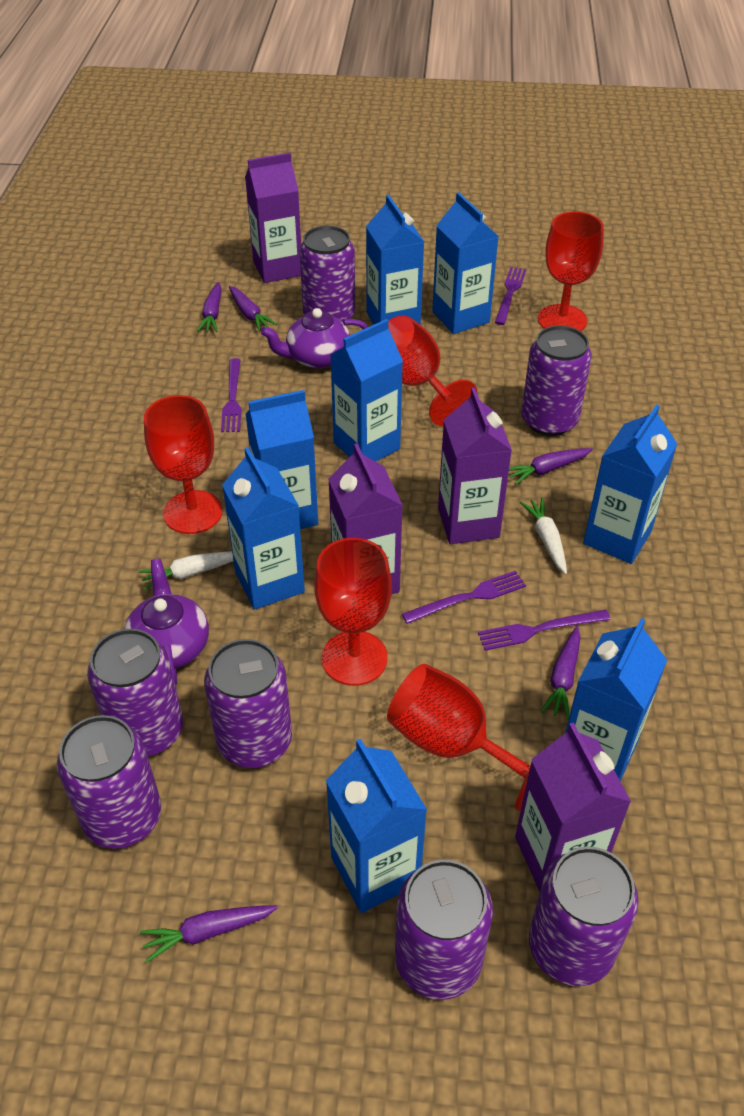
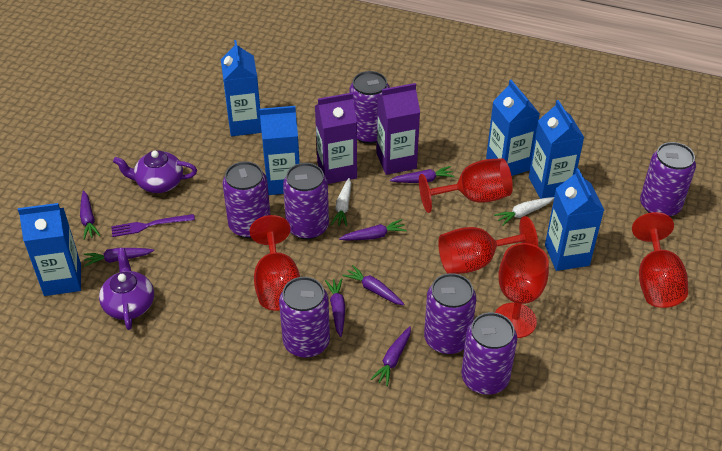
blue carton: 8 -> 6
purple carrot: 5 -> 7
purple carton: 4 -> 2
purple fork: 4 -> 1

